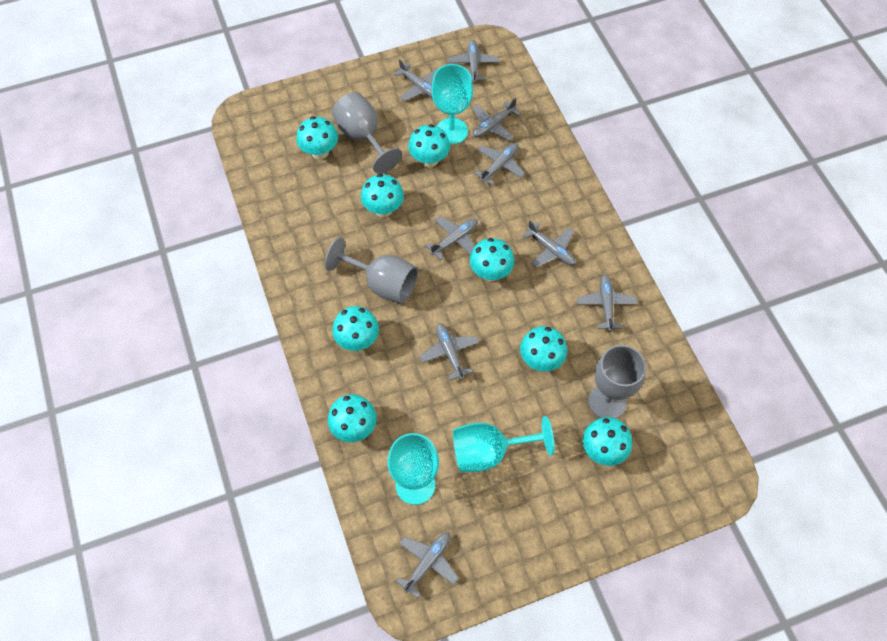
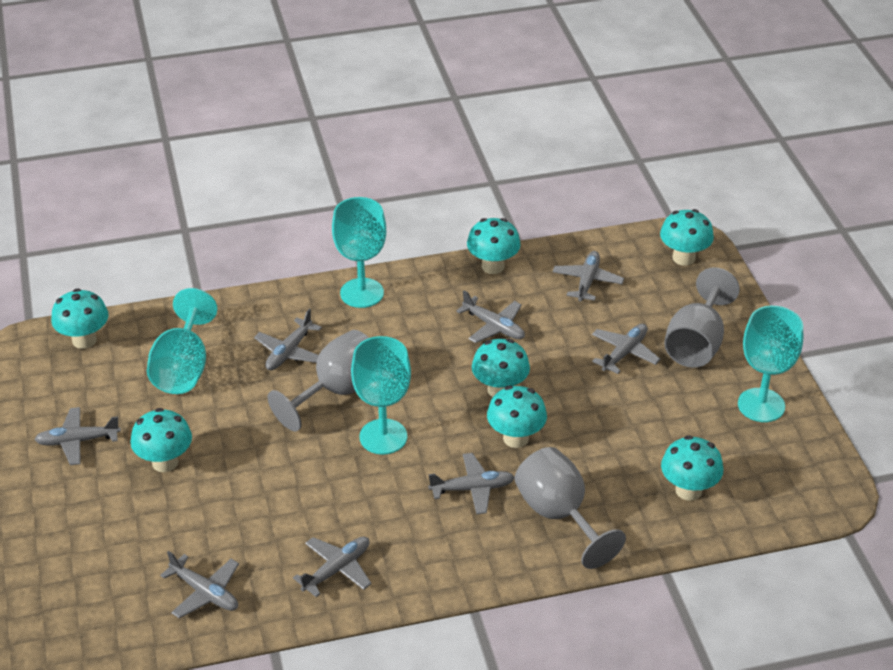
grey plane: 9 -> 8
turquoise goblet: 3 -> 4
turquoise mushroom: 8 -> 7

